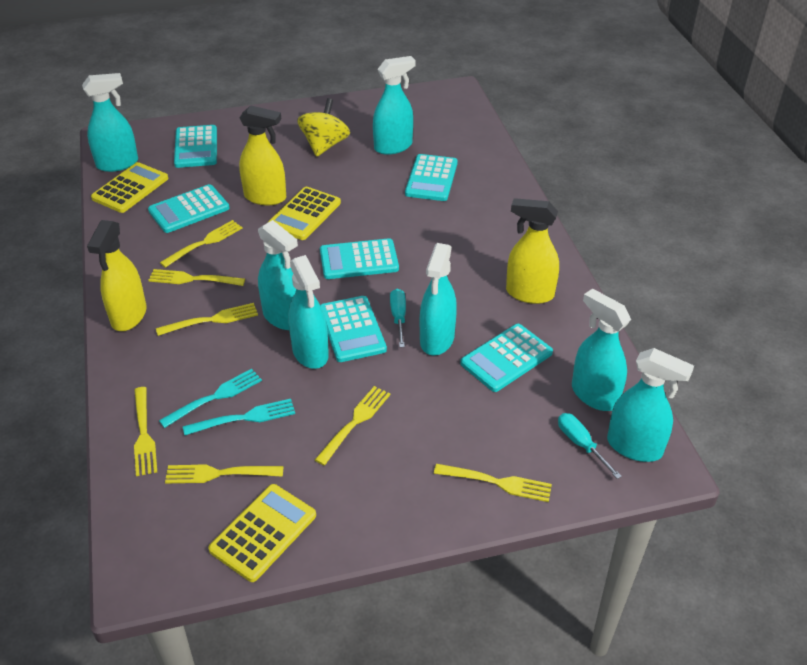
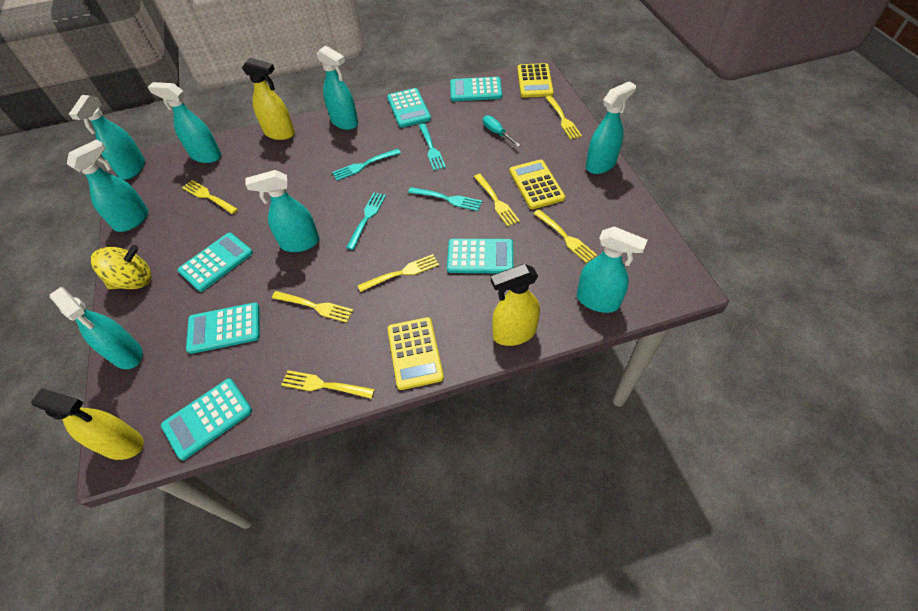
turquoise fork: 2 -> 4
turquoise screwdriver: 2 -> 1
turquoise spray bottle: 7 -> 8

